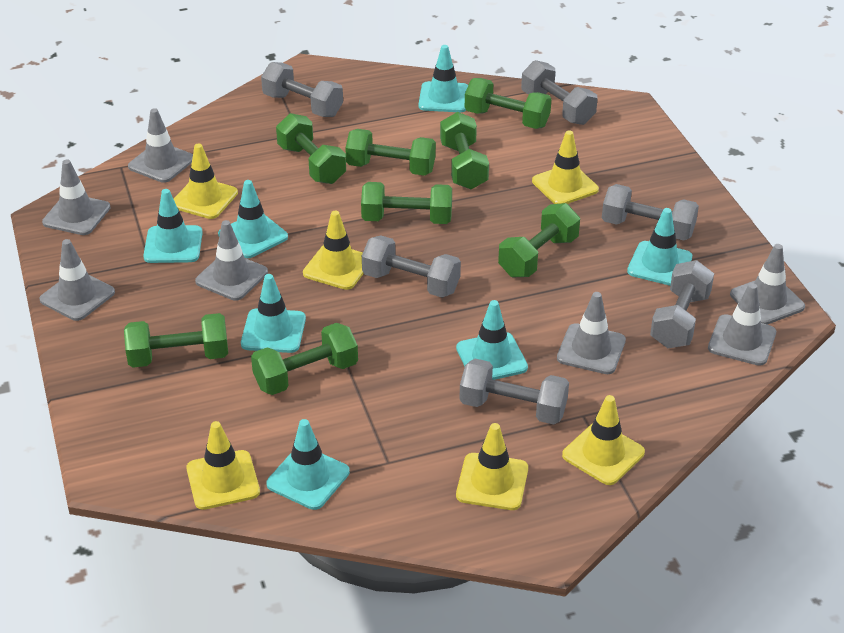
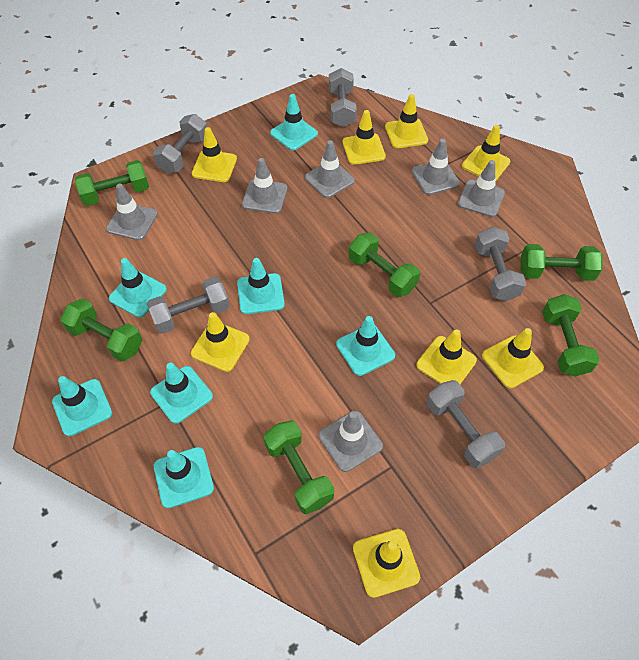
green dumbbell: 8 -> 6
grey dumbbell: 6 -> 5
grey traffic cone: 7 -> 6
yellow traffic cone: 6 -> 8

